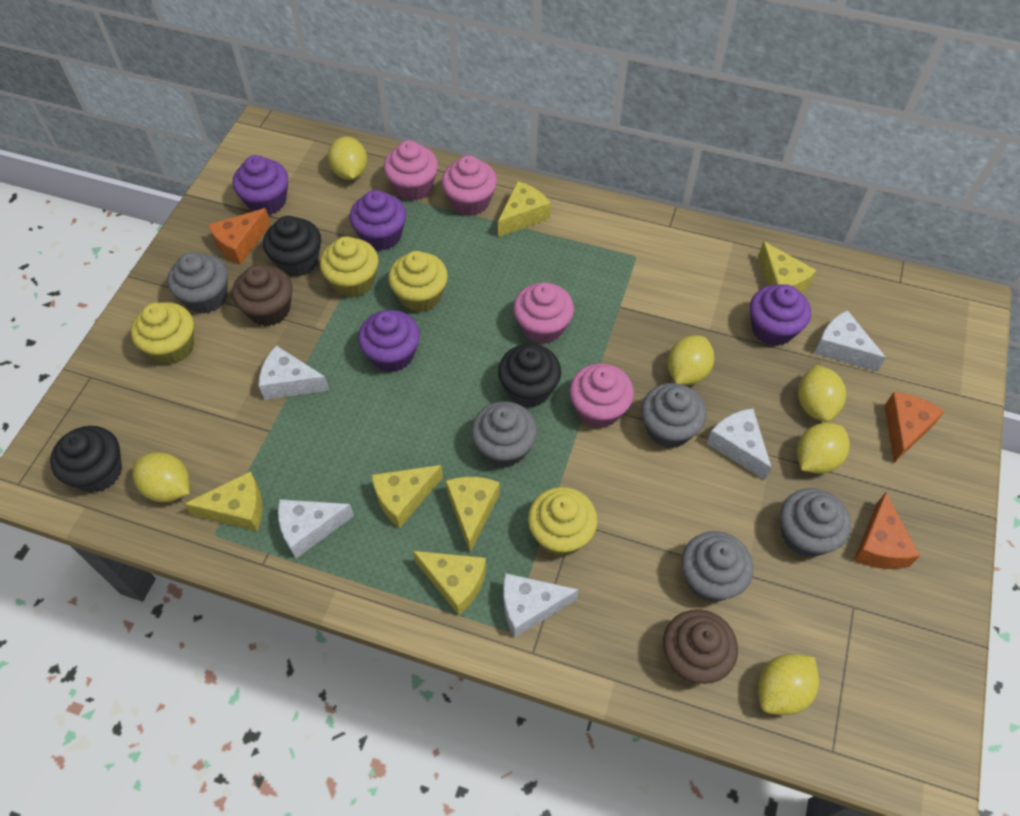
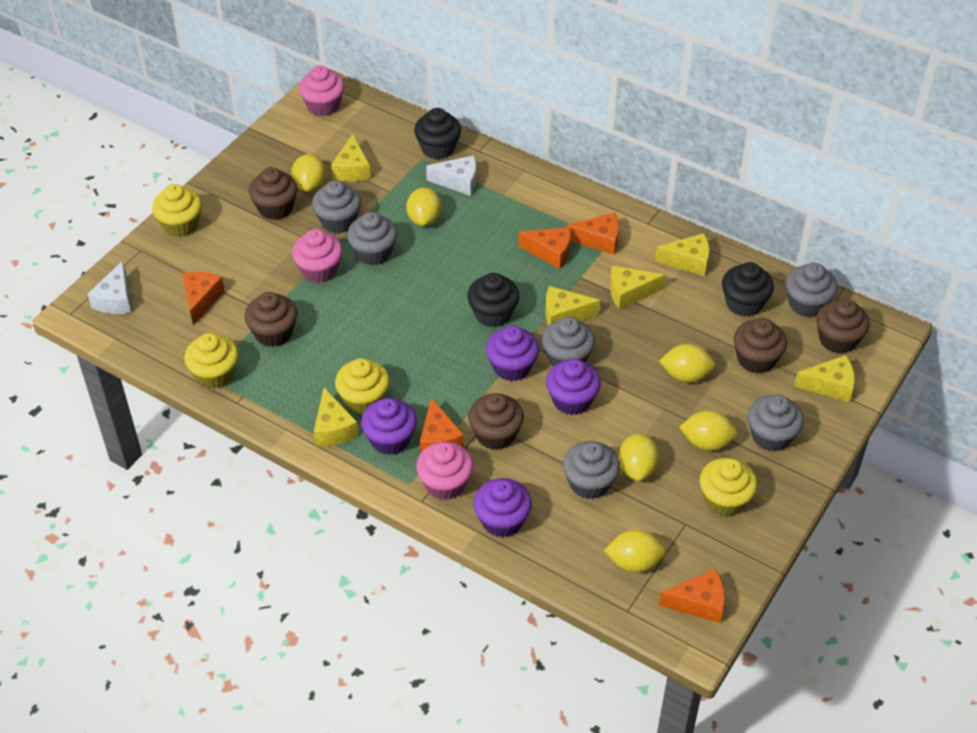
brown cupcake: 2 -> 5
grey cupcake: 5 -> 6
orange cheese: 3 -> 5
pink cupcake: 4 -> 3
white cheese: 5 -> 2

